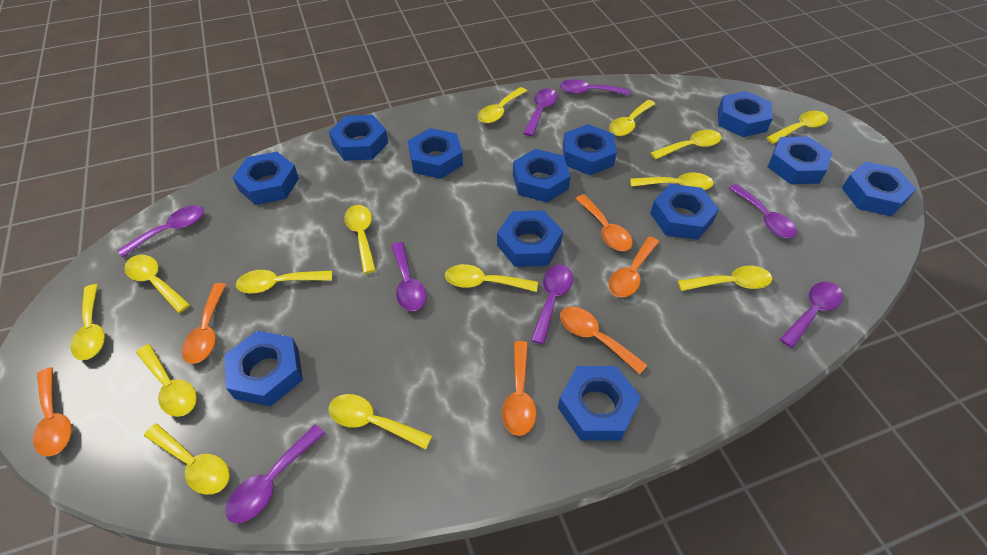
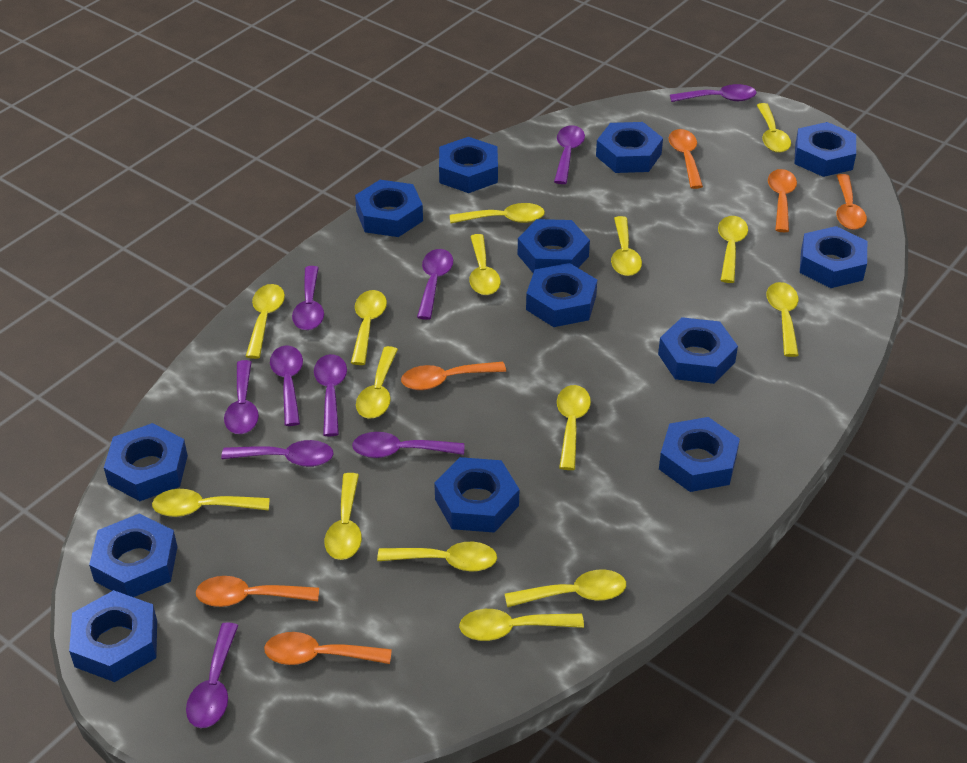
blue nut: 12 -> 13
purple spoon: 8 -> 10
yellow spoon: 14 -> 15

